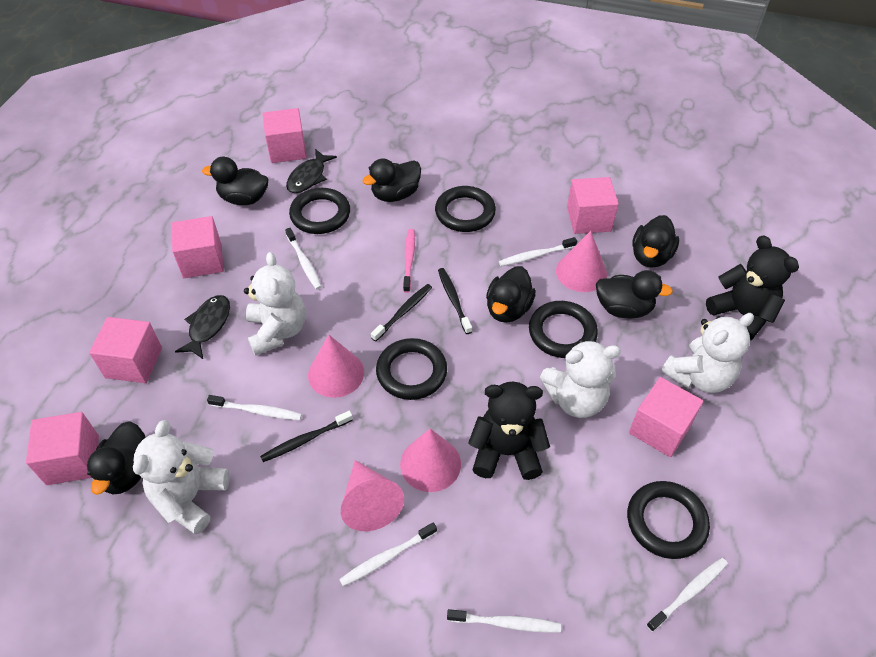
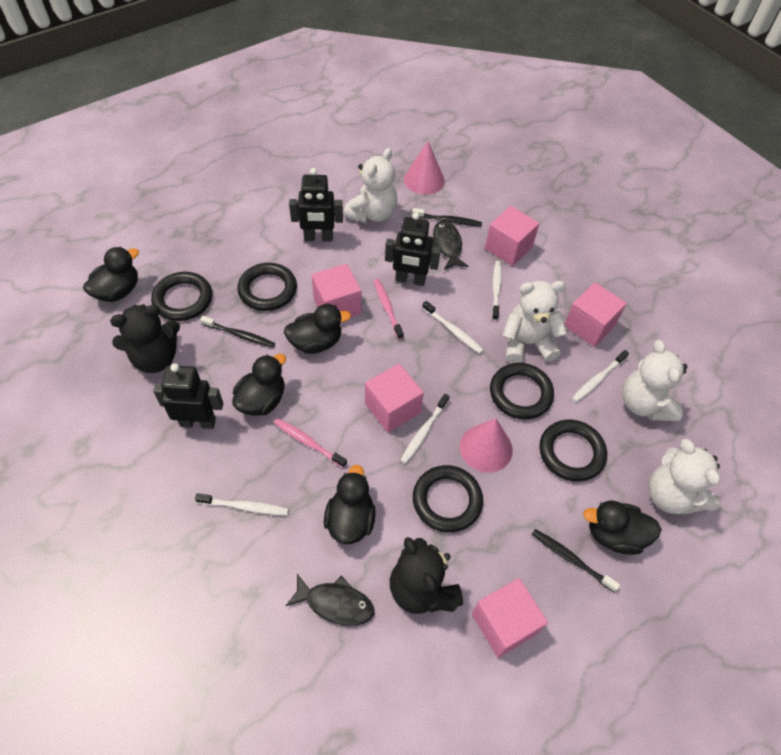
black duck: 6 -> 5
black robot: 0 -> 3
pink cone: 4 -> 2
pink cube: 6 -> 5
pink toothbrush: 1 -> 2
white toothbrush: 6 -> 5

